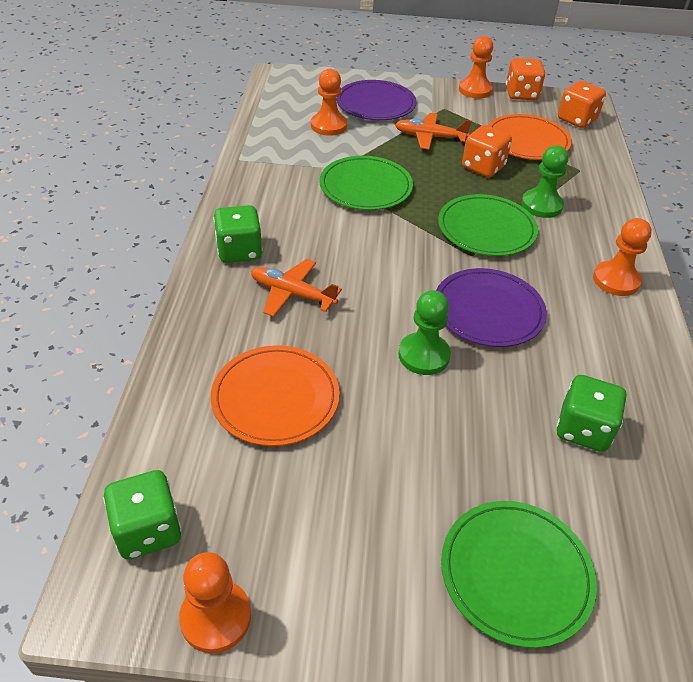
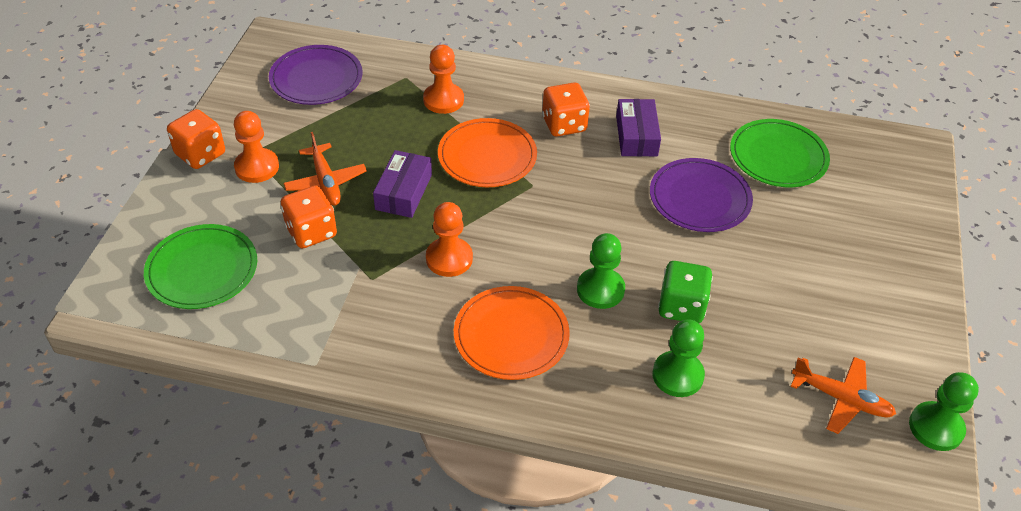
green dice: 3 -> 1
green pawn: 2 -> 3
green plate: 3 -> 2
orange pawn: 4 -> 3
purple box: 0 -> 2

